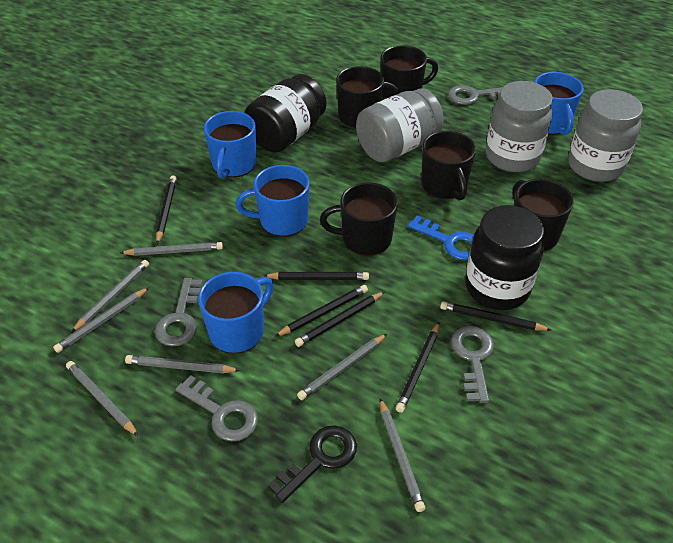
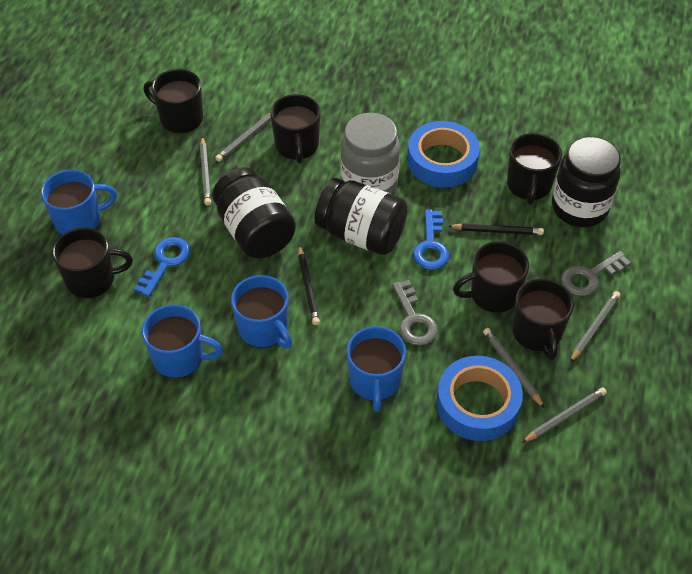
black jar: 2 -> 3
black key: 1 -> 0
black mug: 5 -> 6
black pencil: 6 -> 2
blue key: 1 -> 2
blue tape: 0 -> 2
grey jar: 3 -> 1
grey key: 4 -> 2
grey pencil: 7 -> 5

